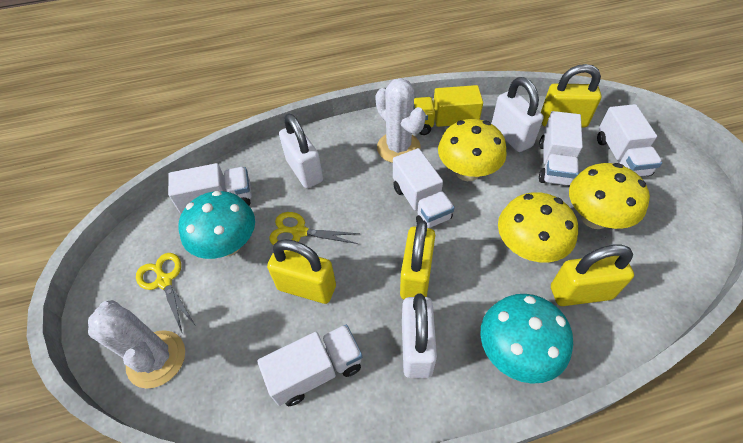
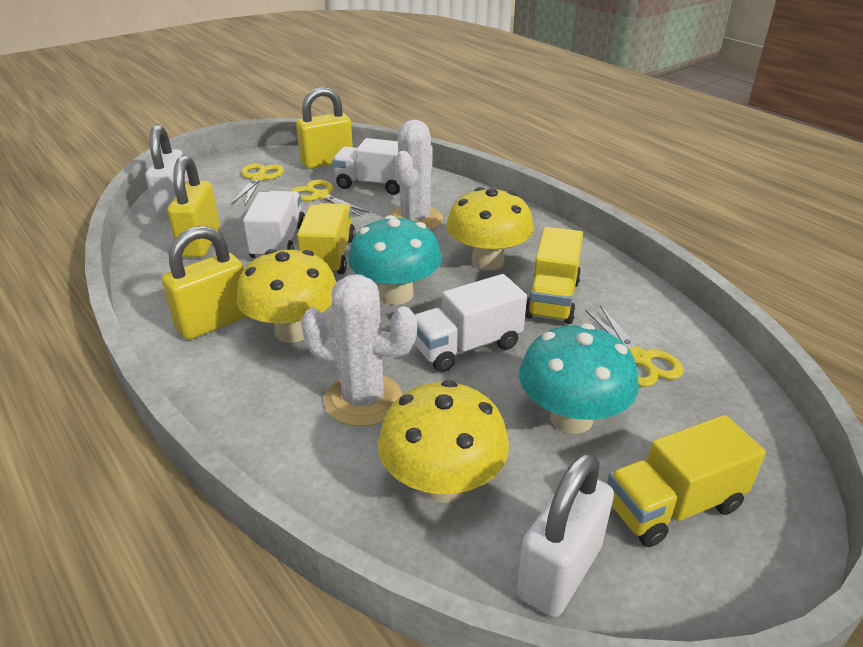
white padlock: 3 -> 2
white truck: 5 -> 3
yellow padlock: 4 -> 3
yellow scissors: 2 -> 3
yellow truck: 1 -> 3

